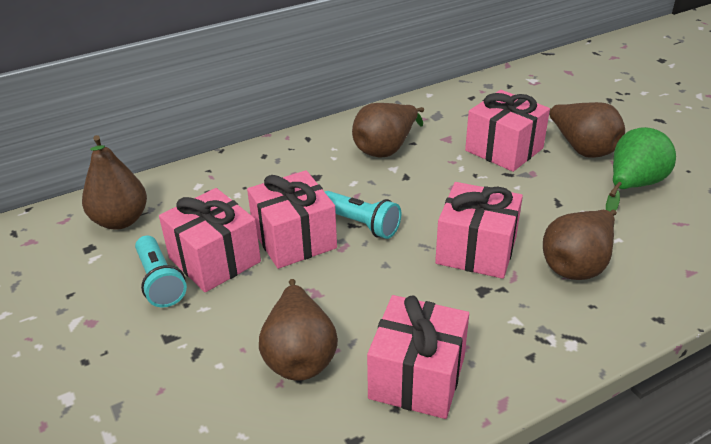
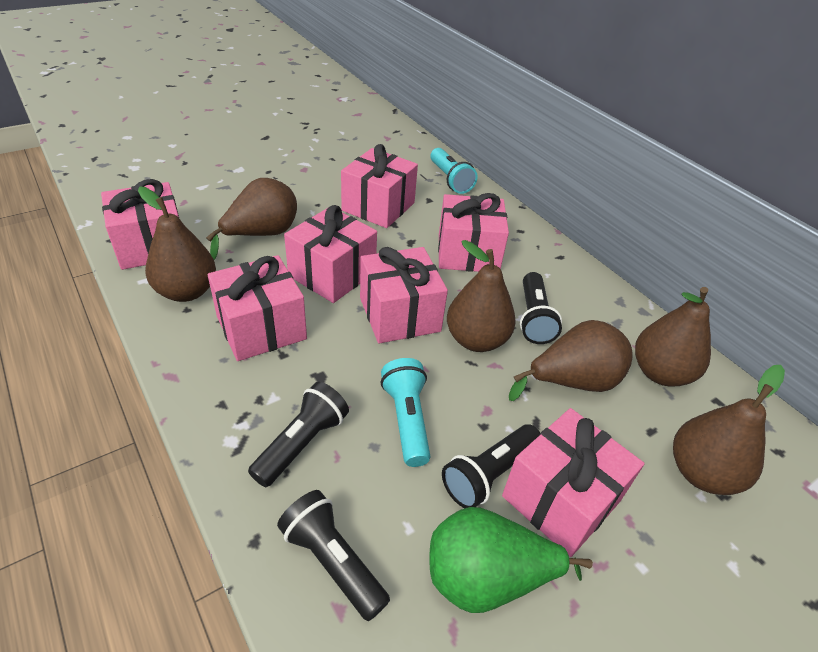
black flashlight: 0 -> 4
brown pear: 5 -> 6
pink gift: 5 -> 7

